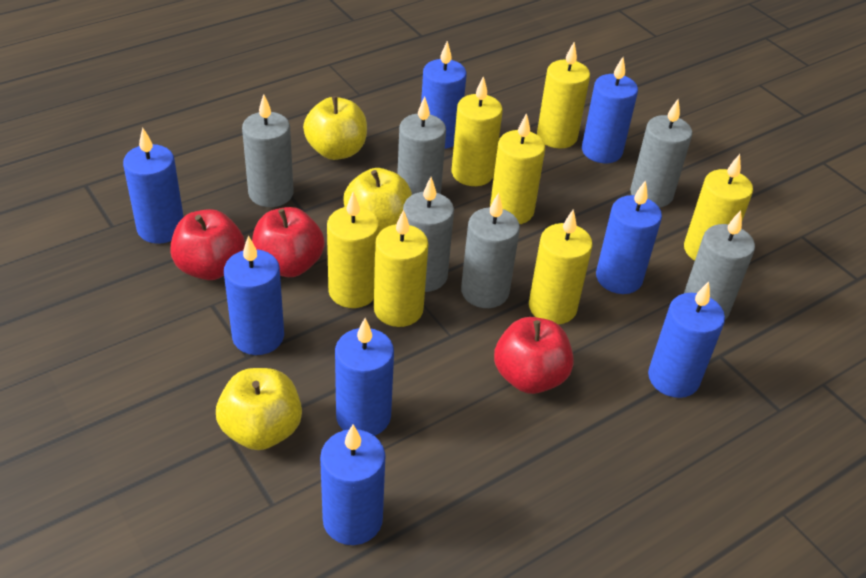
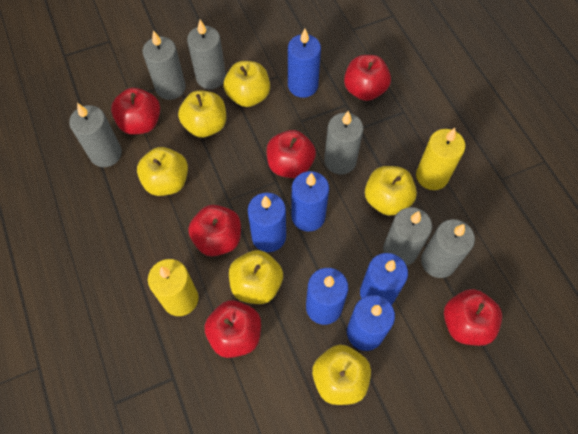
blue candle: 8 -> 6
red apple: 3 -> 6
yellow apple: 3 -> 6
yellow candle: 7 -> 2

